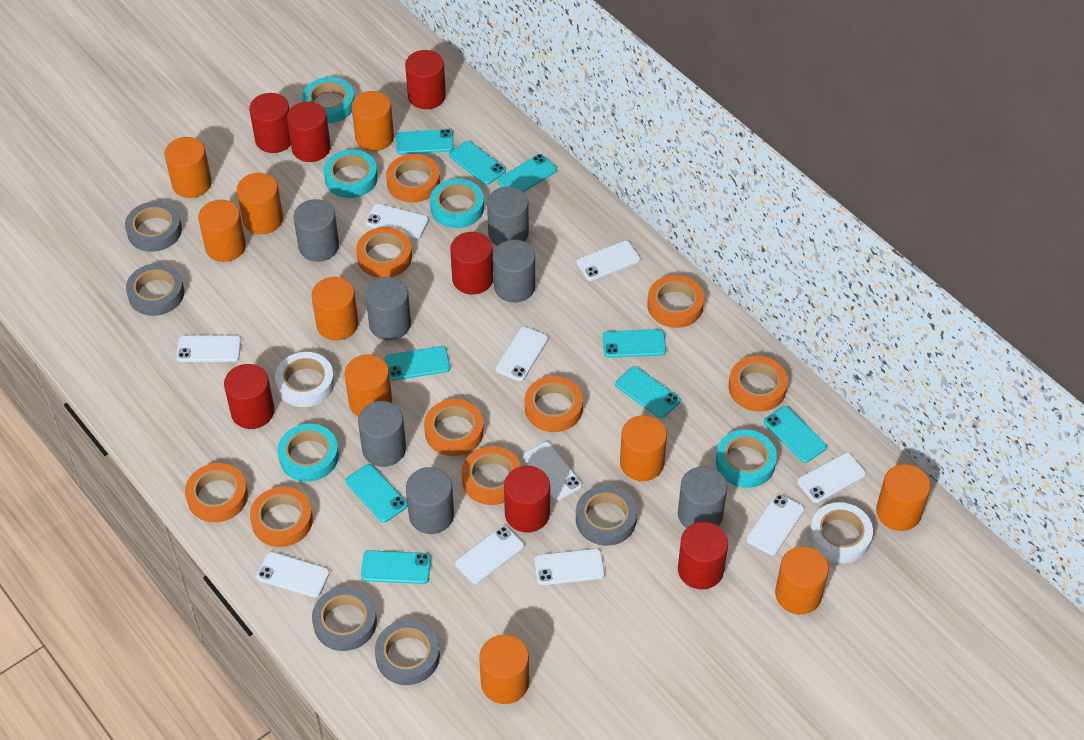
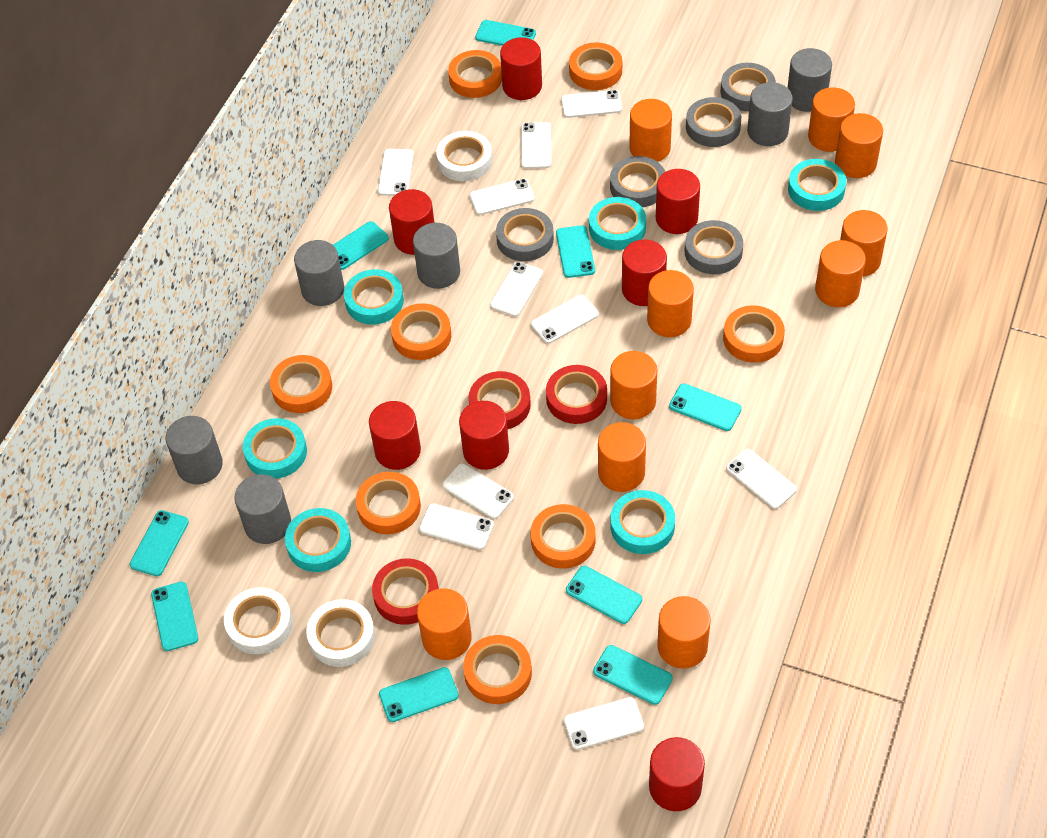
grey cylinder: 7 -> 6
orange tape: 9 -> 8
red tape: 0 -> 3
turquoise tape: 5 -> 6
white tape: 2 -> 3

